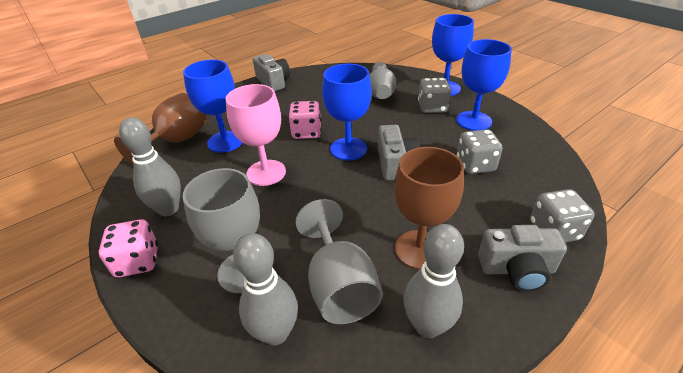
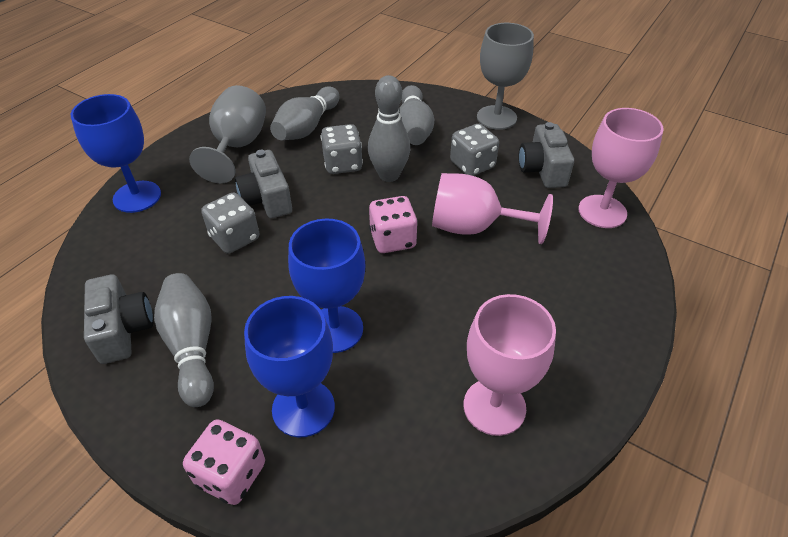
blue goblet: 4 -> 3
brown goblet: 2 -> 0
pink goblet: 1 -> 3

